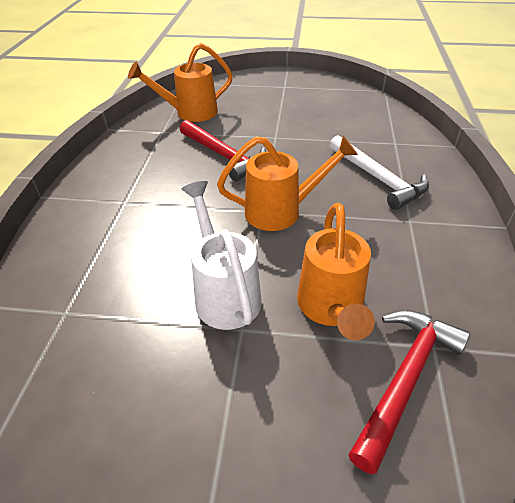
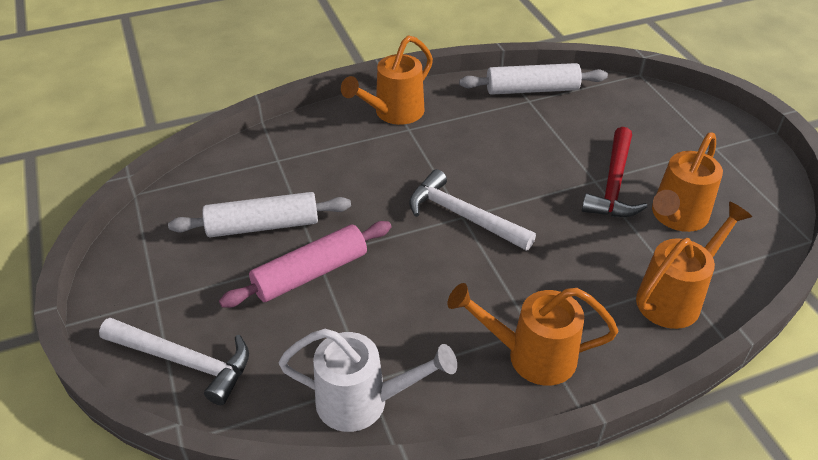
orange watering can: 3 -> 4
pink rolling pin: 0 -> 1
red hammer: 2 -> 1
white hammer: 1 -> 2
white rolling pin: 0 -> 2

